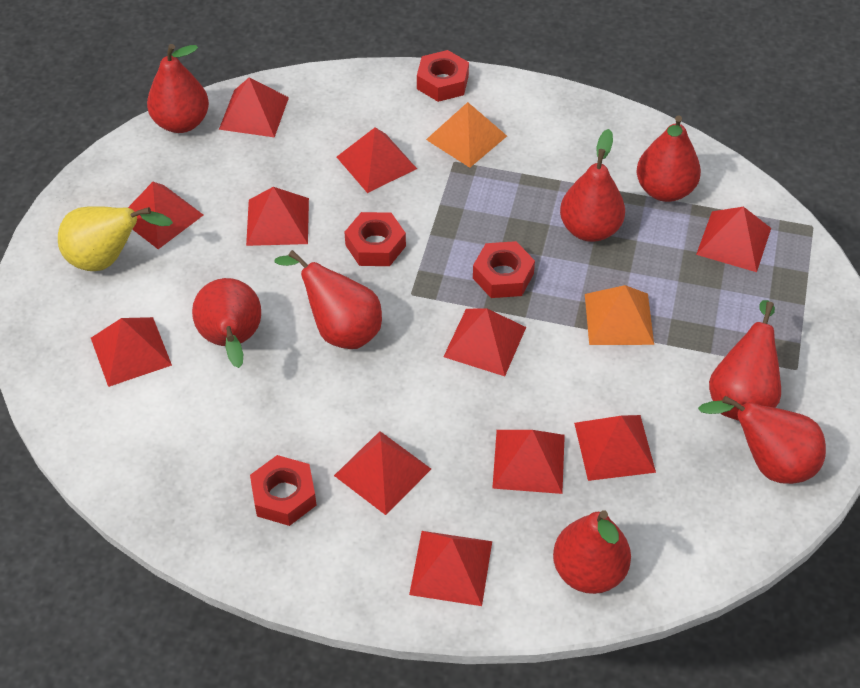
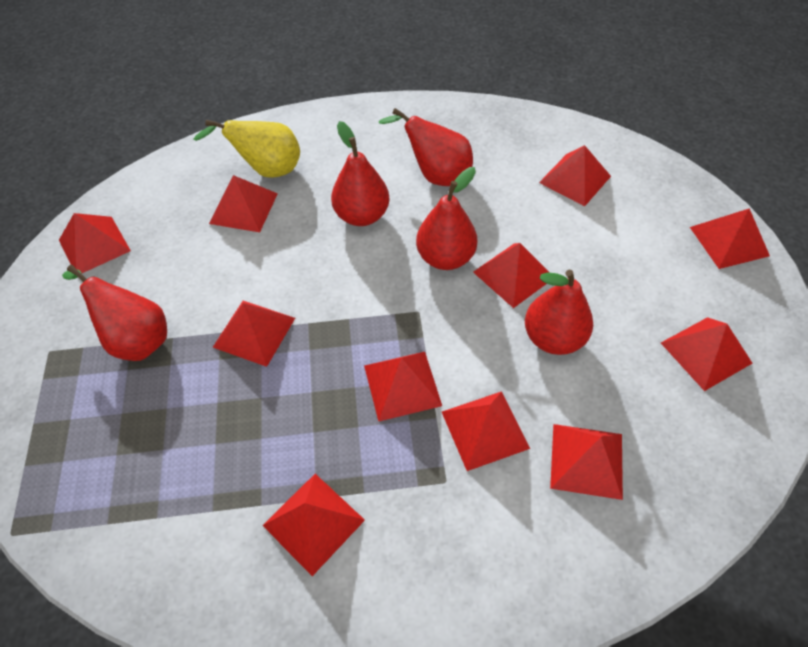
orange pyramid: 2 -> 0
red nut: 4 -> 0
red pear: 8 -> 5

